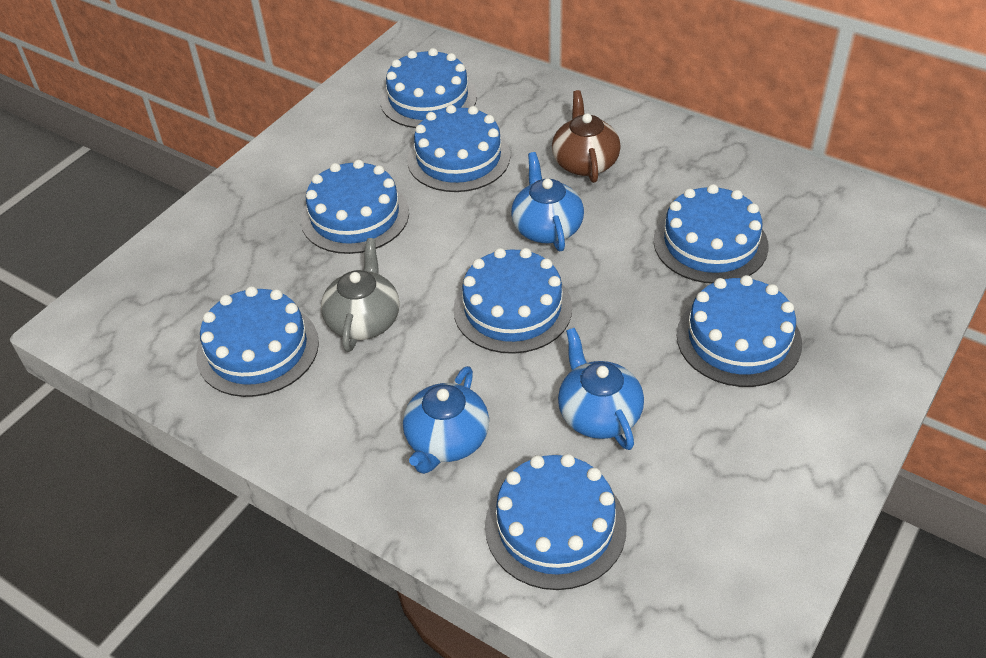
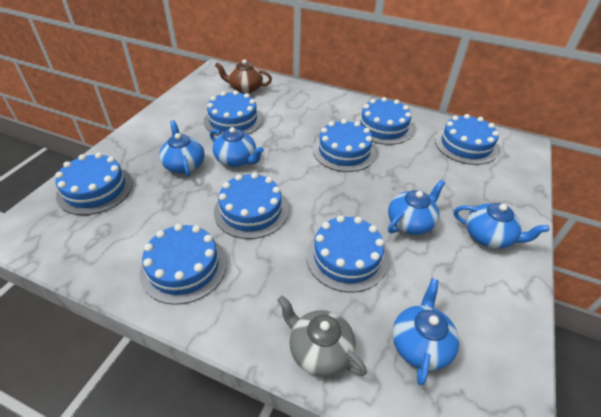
blue teapot: 3 -> 5

